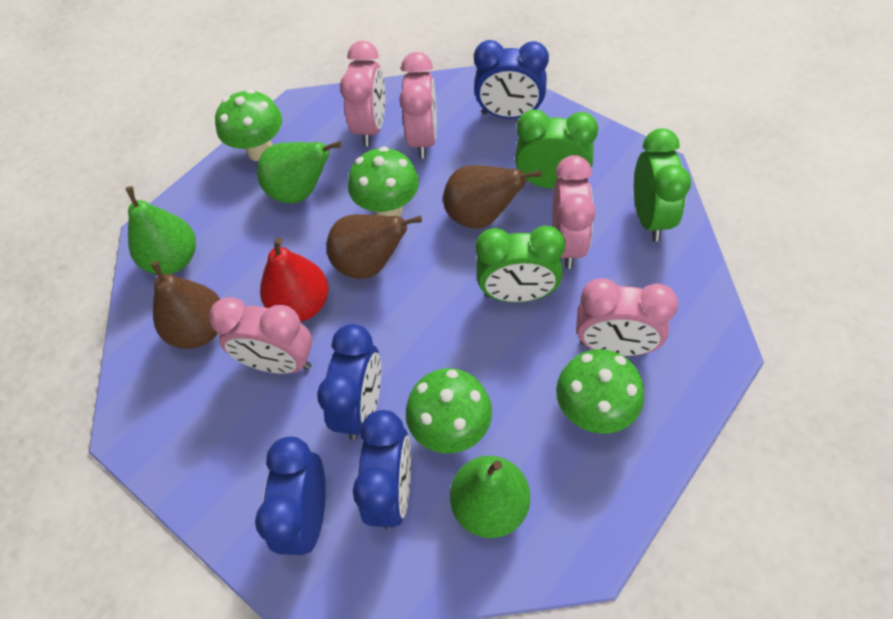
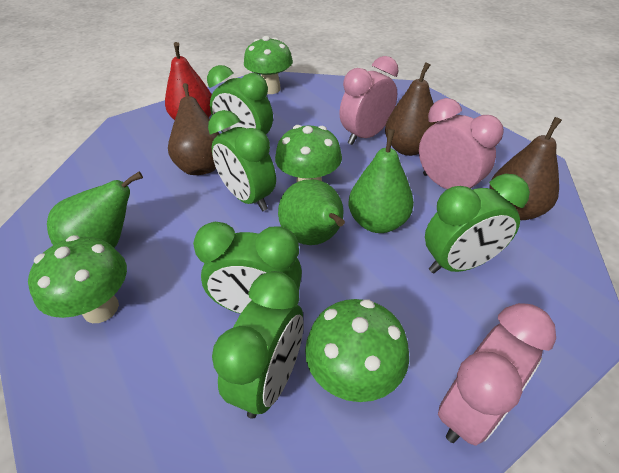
blue clock: 4 -> 0
green clock: 3 -> 5
pink clock: 5 -> 3

